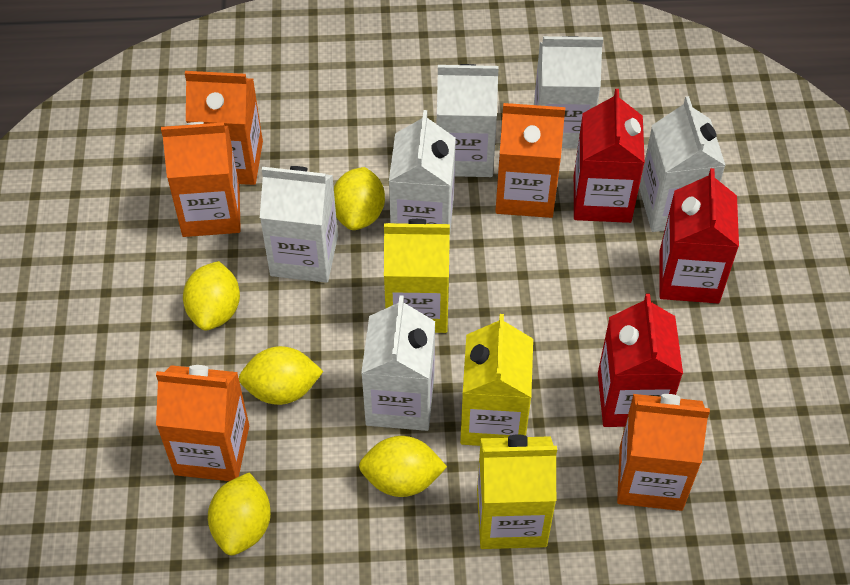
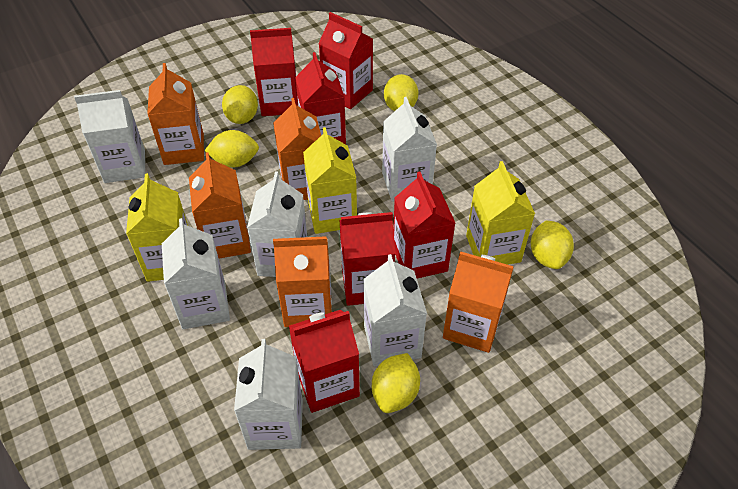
red carton: 3 -> 6

